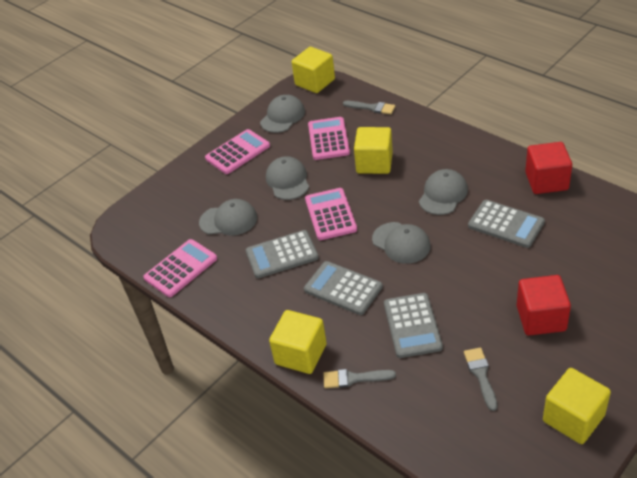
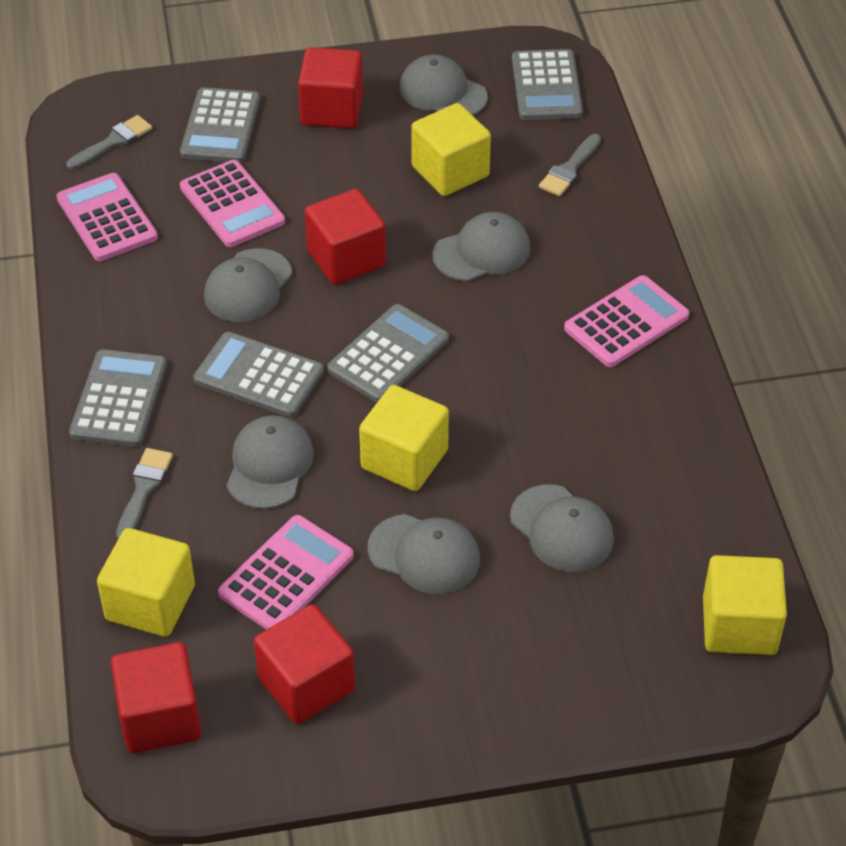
grey calculator: 4 -> 5
grey cap: 5 -> 6
red cube: 2 -> 4

